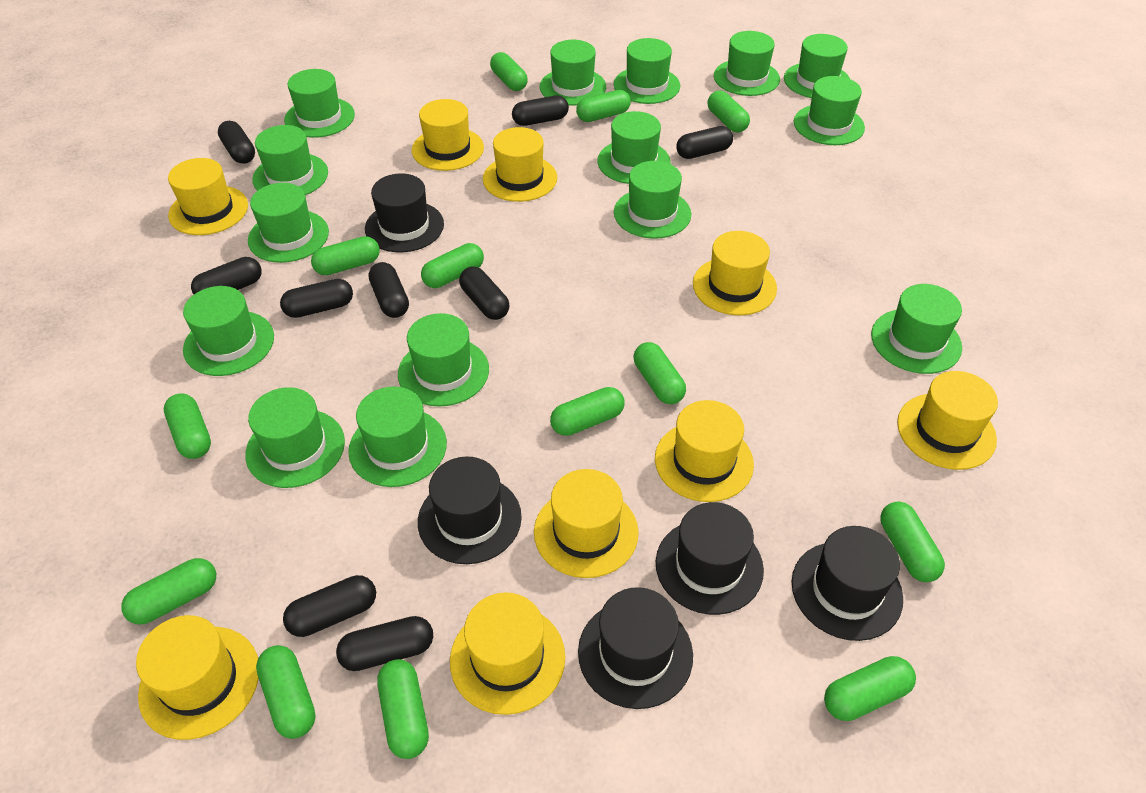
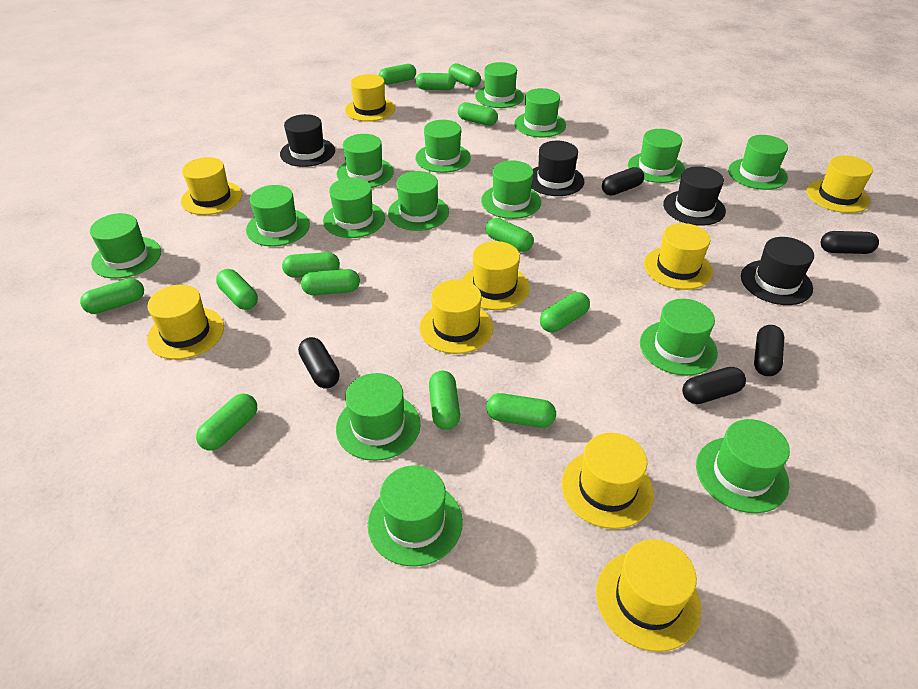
black capsule: 9 -> 5
black hat: 5 -> 4

